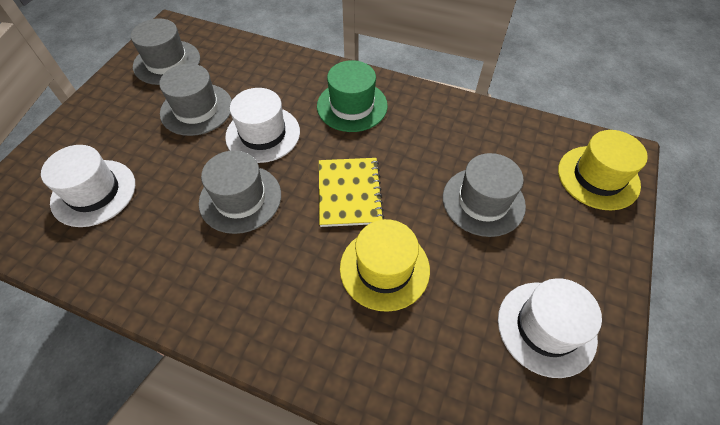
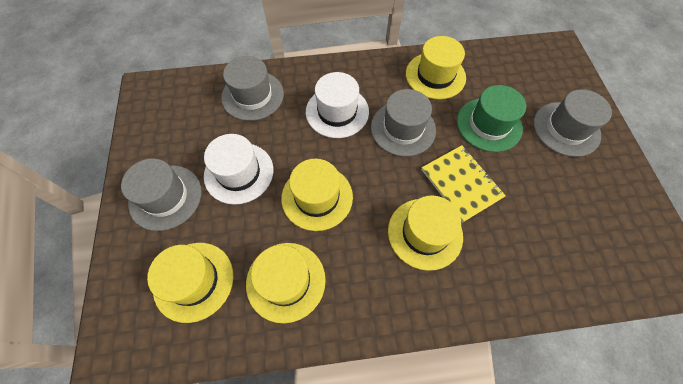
white hat: 3 -> 2
yellow hat: 2 -> 5

